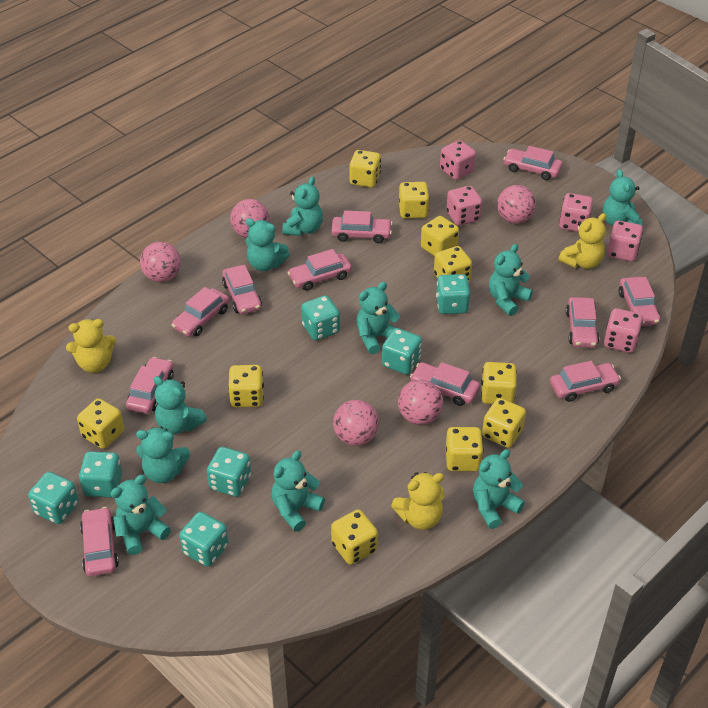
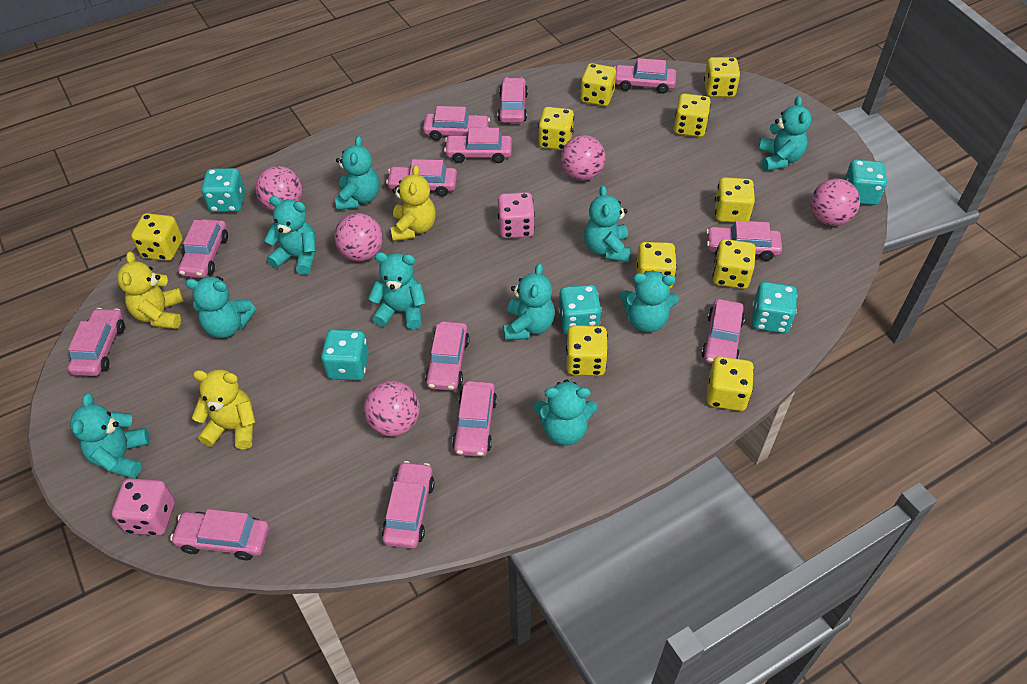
pink car: 11 -> 13
pink dice: 5 -> 2
turquoise dice: 7 -> 5

